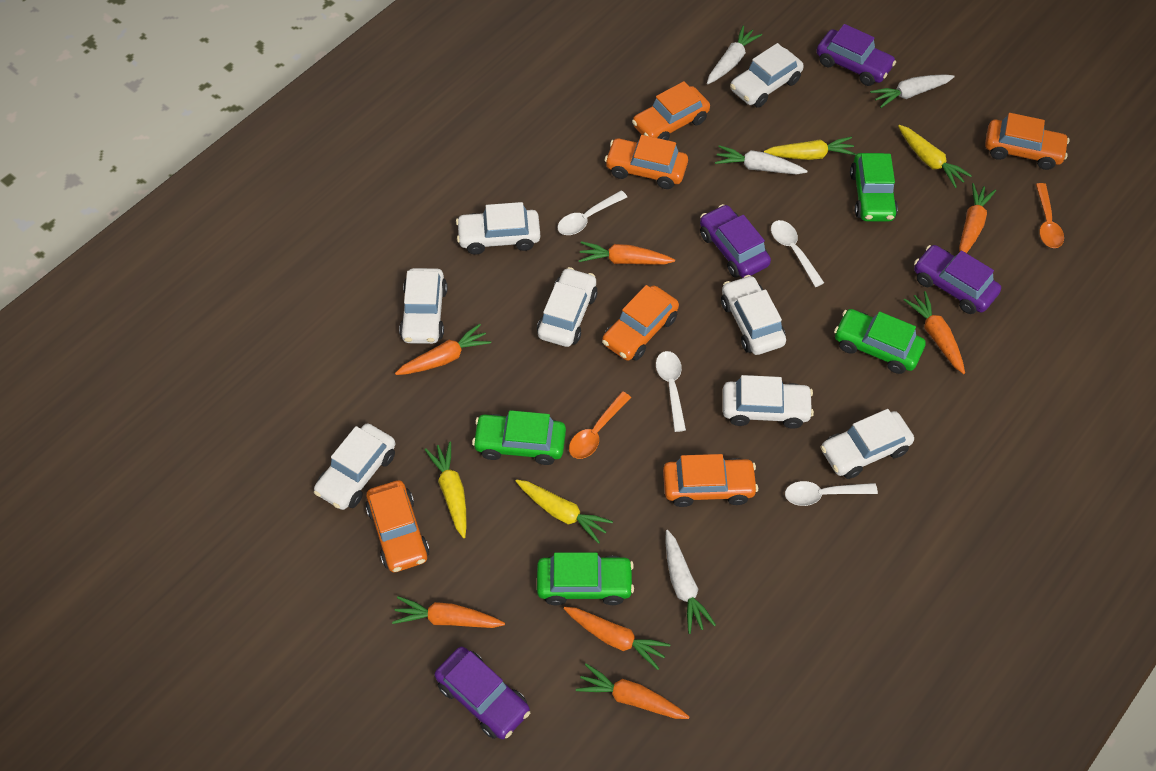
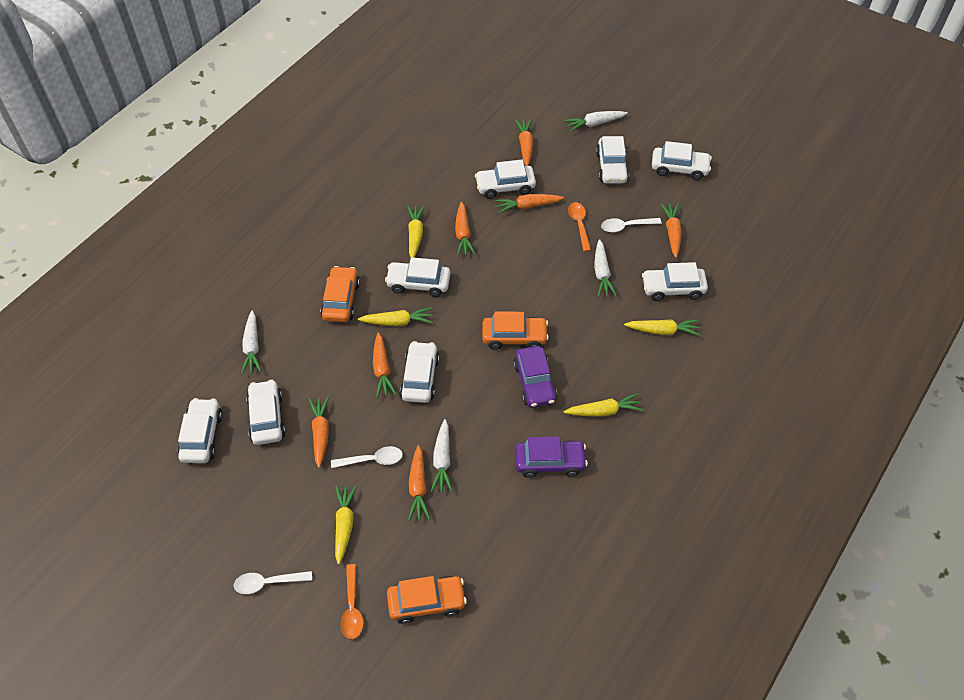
green car: 4 -> 0
orange car: 6 -> 3
purple car: 4 -> 2
white spoon: 4 -> 3
yellow carrot: 4 -> 5

